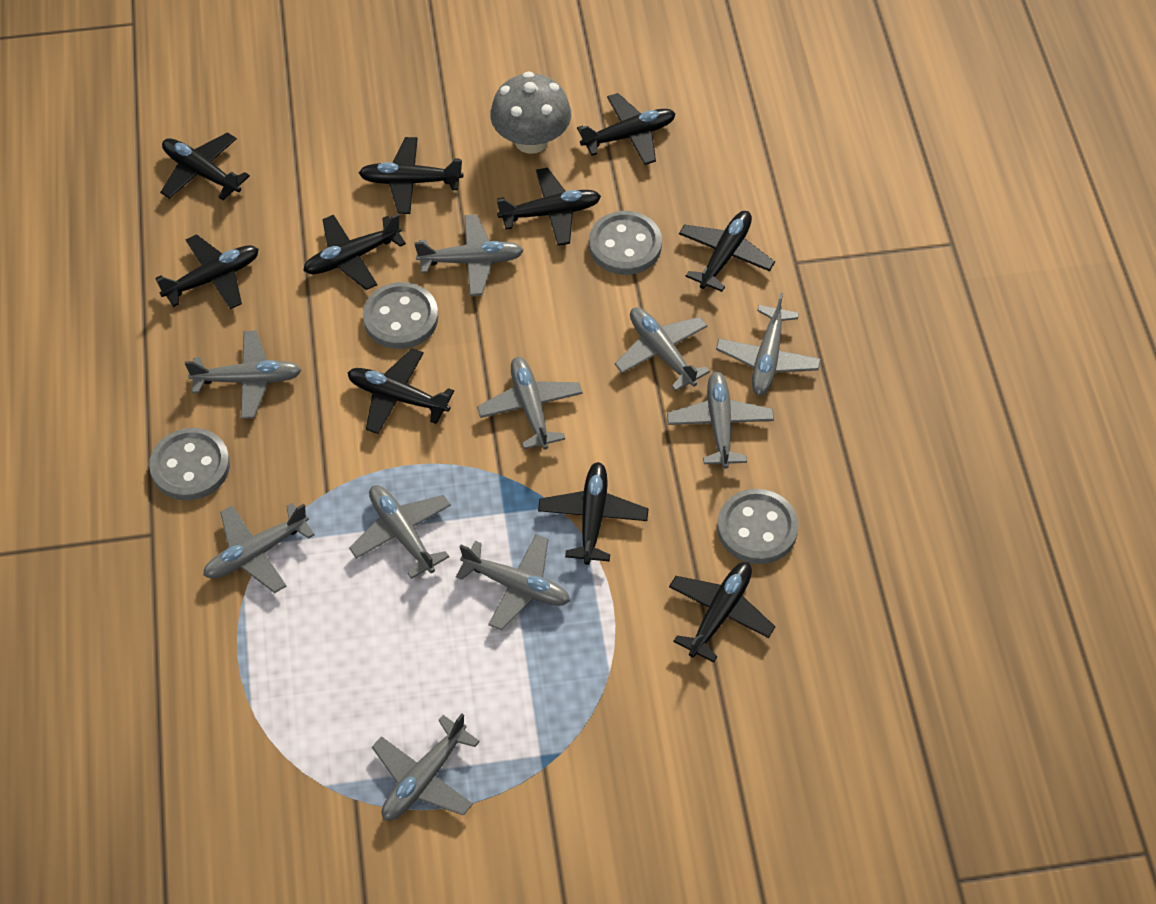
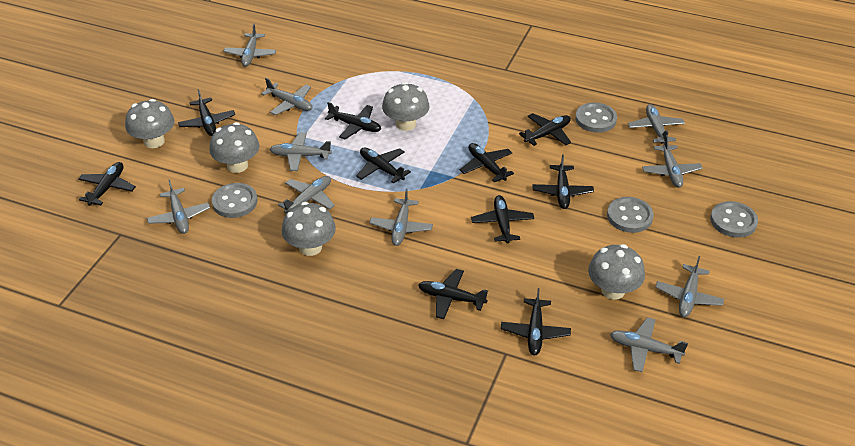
grey mushroom: 1 -> 5

